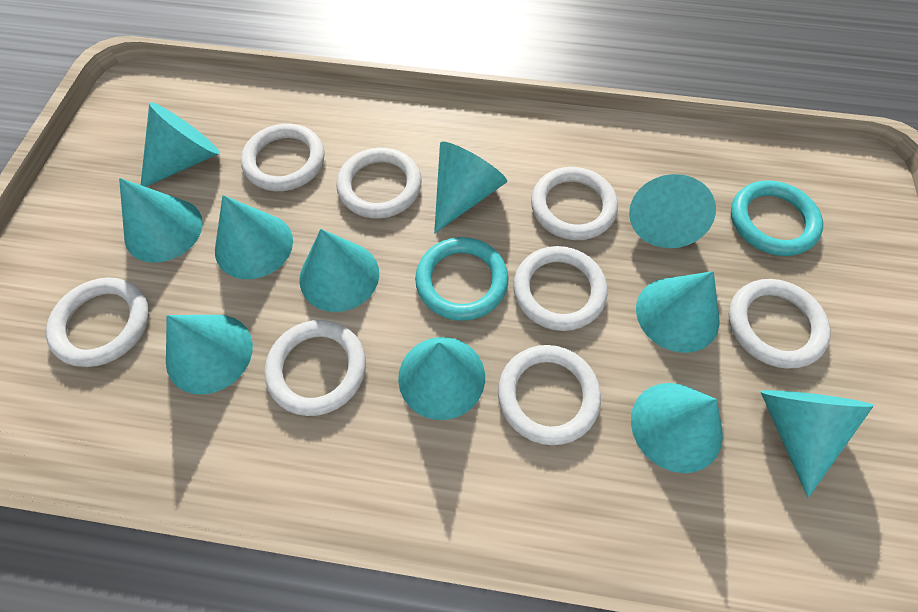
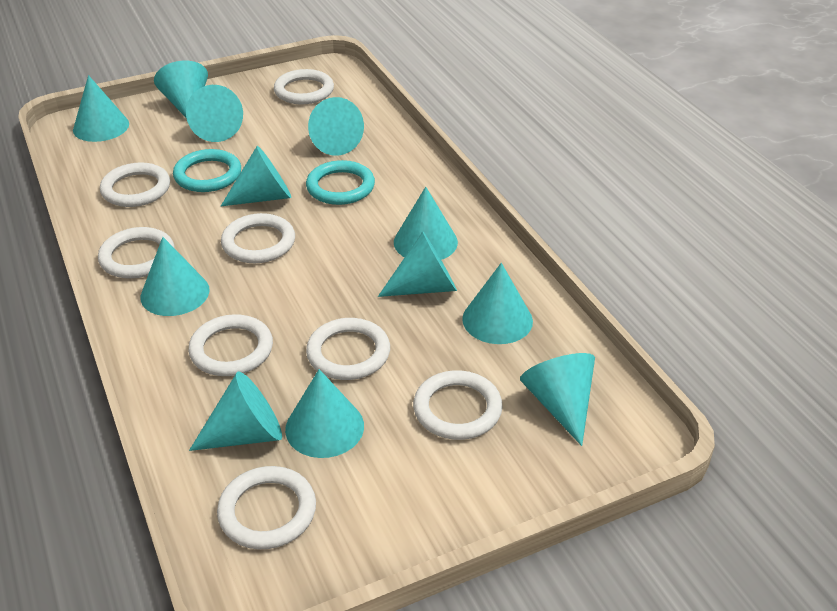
turquoise cone: 11 -> 12

